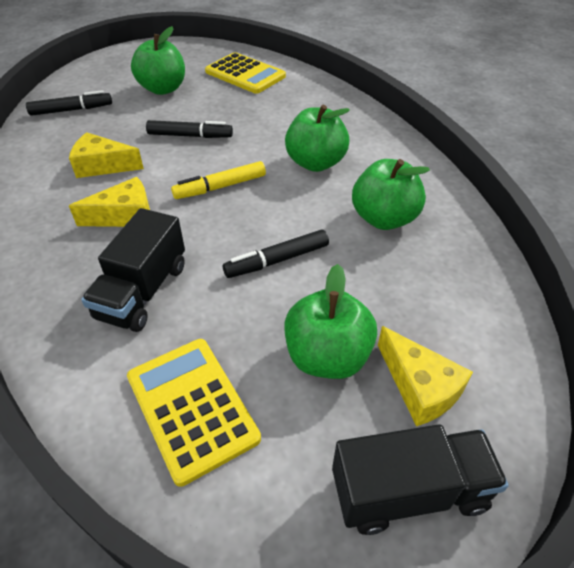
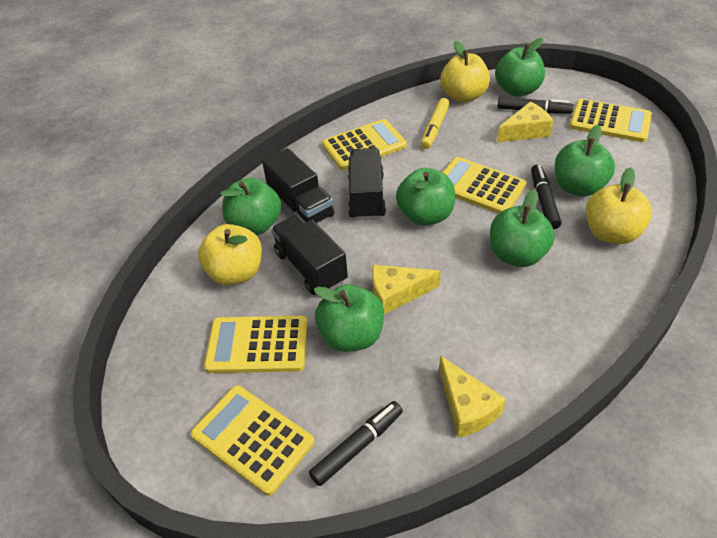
black truck: 2 -> 3
green apple: 4 -> 6
yellow apple: 0 -> 3
yellow calculator: 2 -> 5

